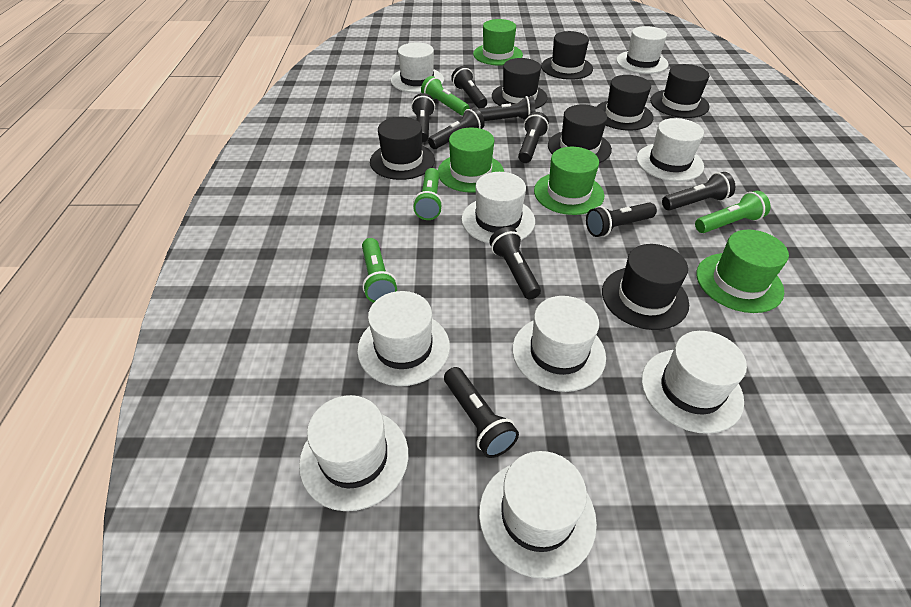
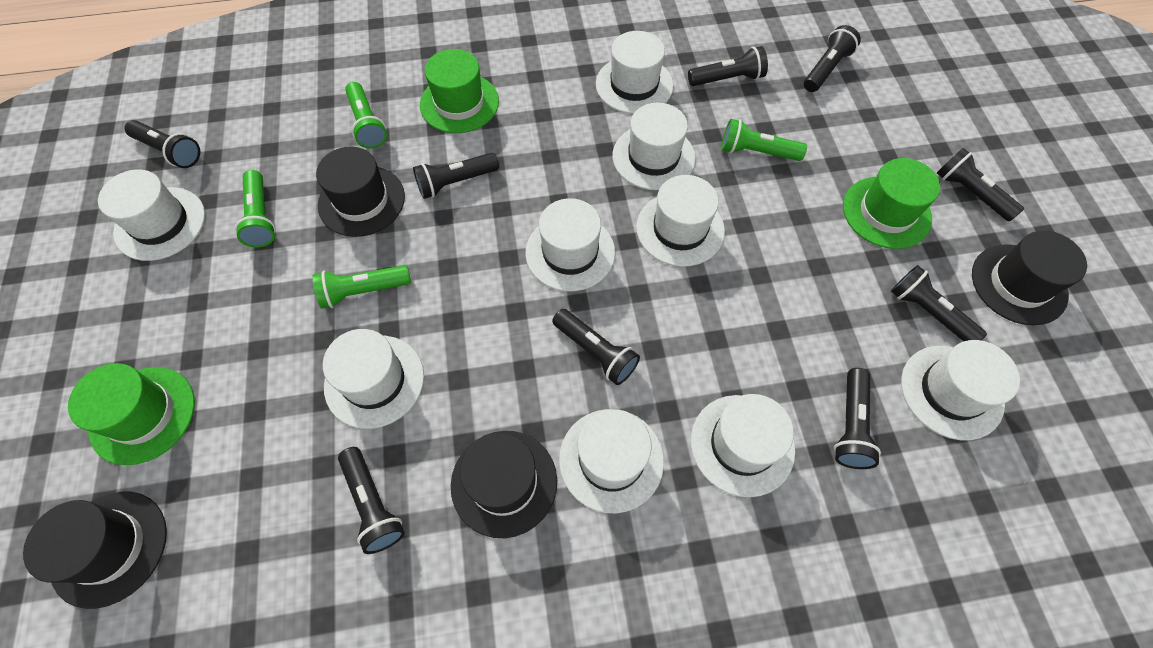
black hat: 7 -> 4
green hat: 4 -> 3

